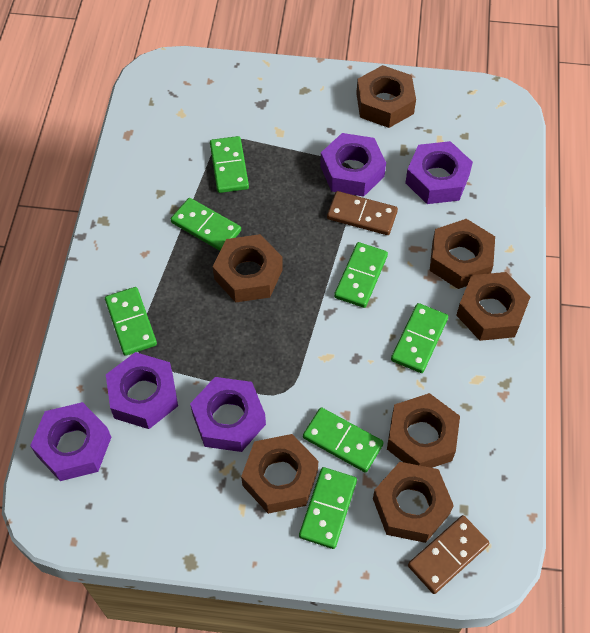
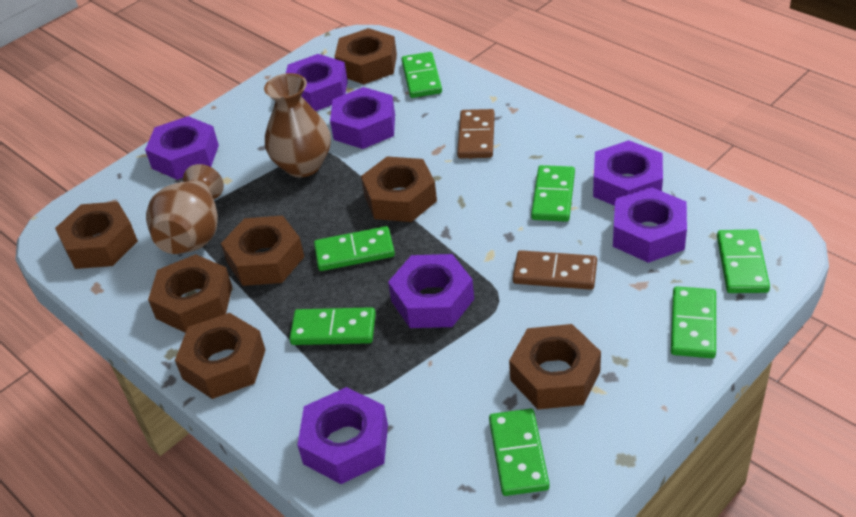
brown vase: 0 -> 2
purple nut: 5 -> 7

